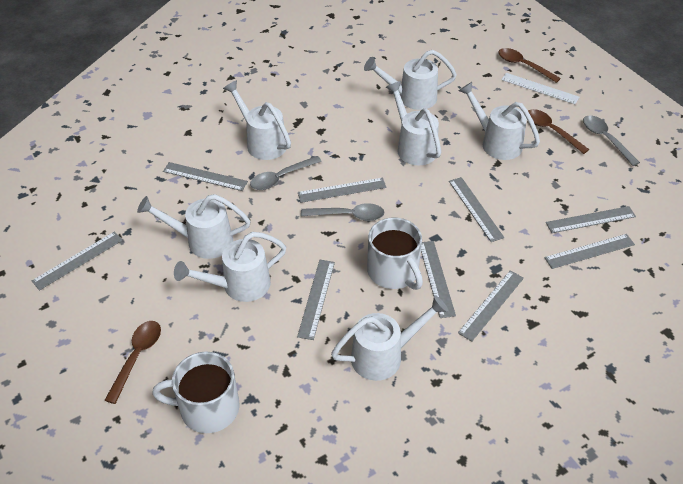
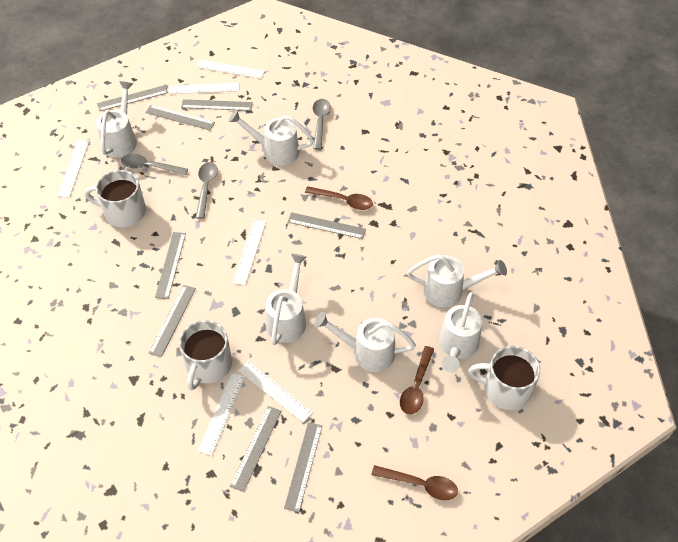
grey ruler: 9 -> 8
white mug: 2 -> 3
white ruler: 1 -> 6
white watering can: 7 -> 6

